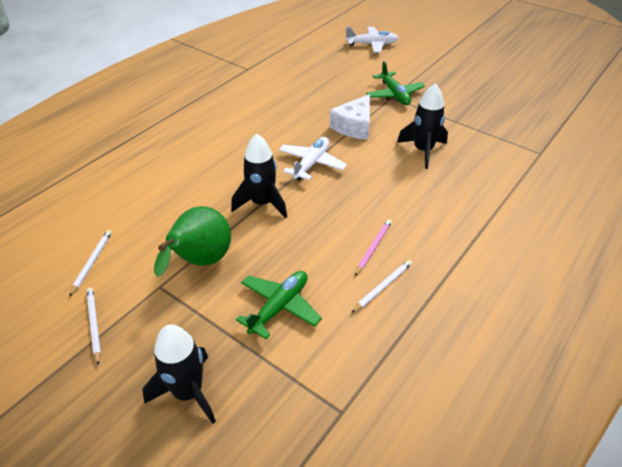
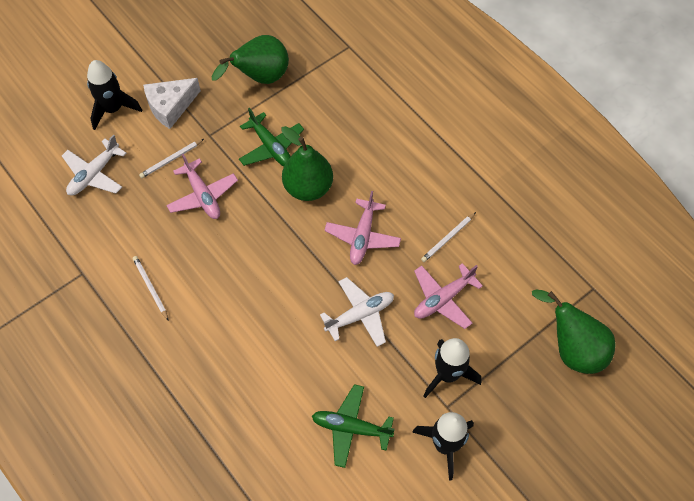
green pear: 1 -> 3
pink pencil: 1 -> 0
pink plane: 0 -> 3

